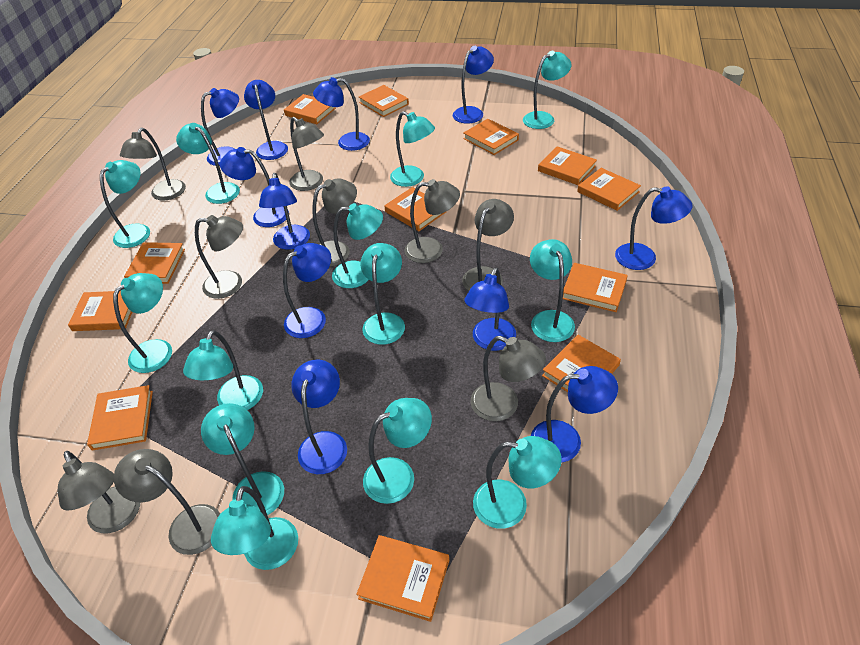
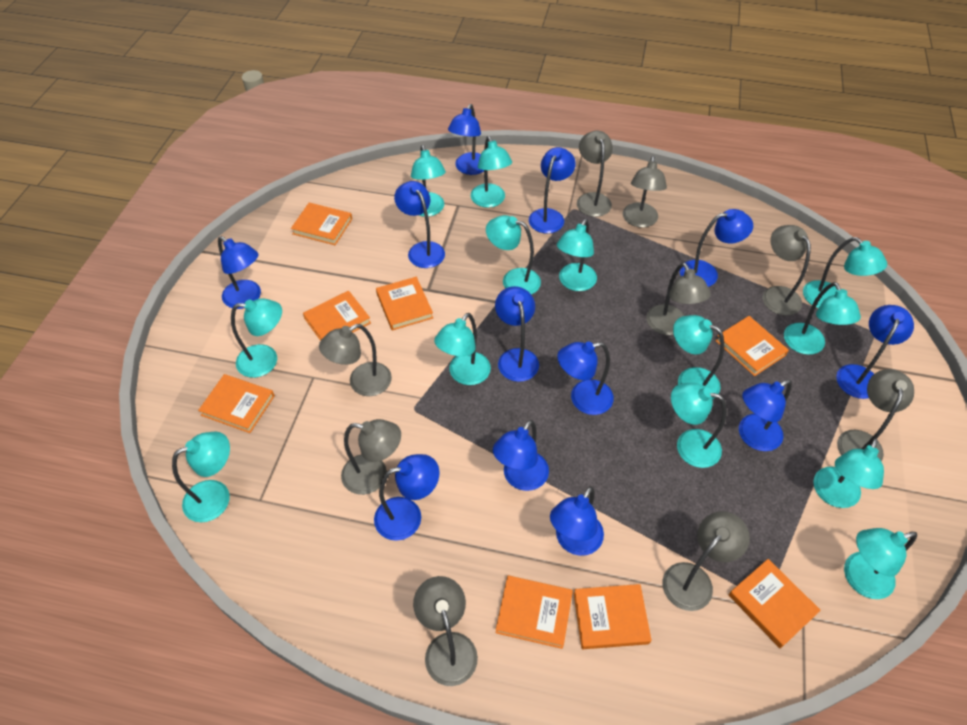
blue lamp: 11 -> 12
orange book: 12 -> 8

